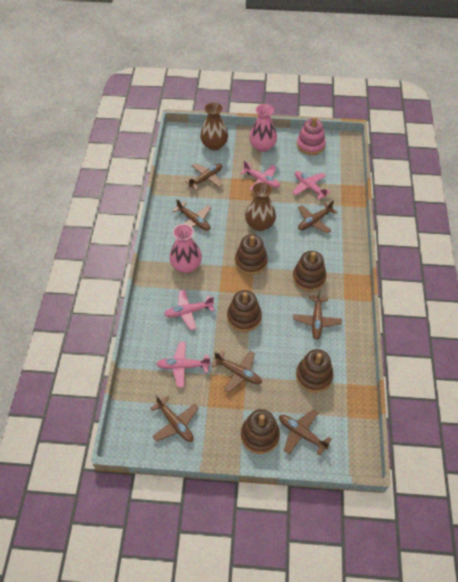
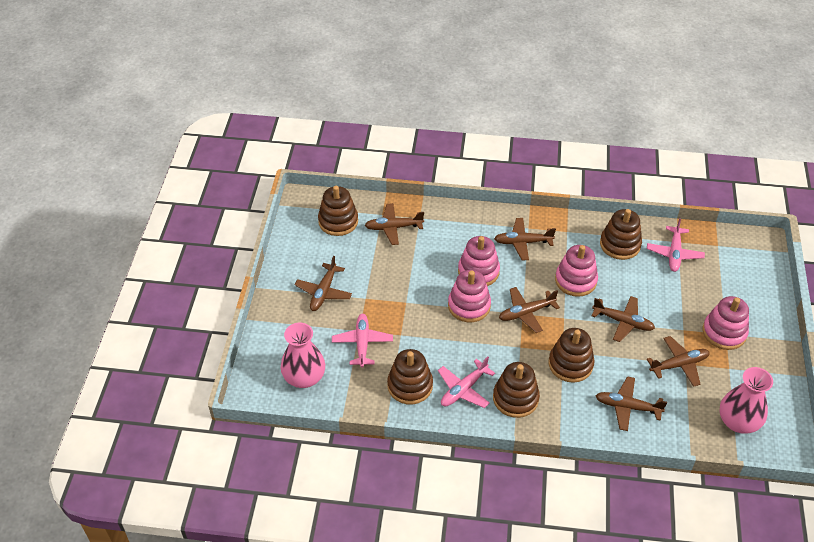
brown vase: 2 -> 0
pink plane: 4 -> 3
pink stacking toy: 1 -> 4

